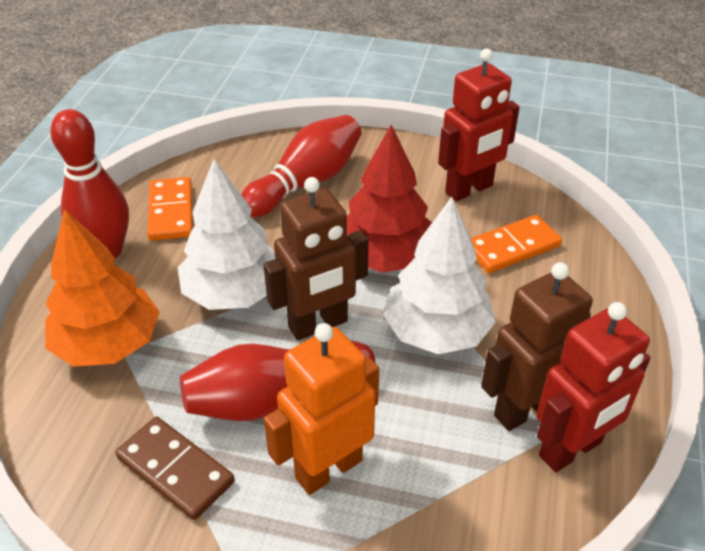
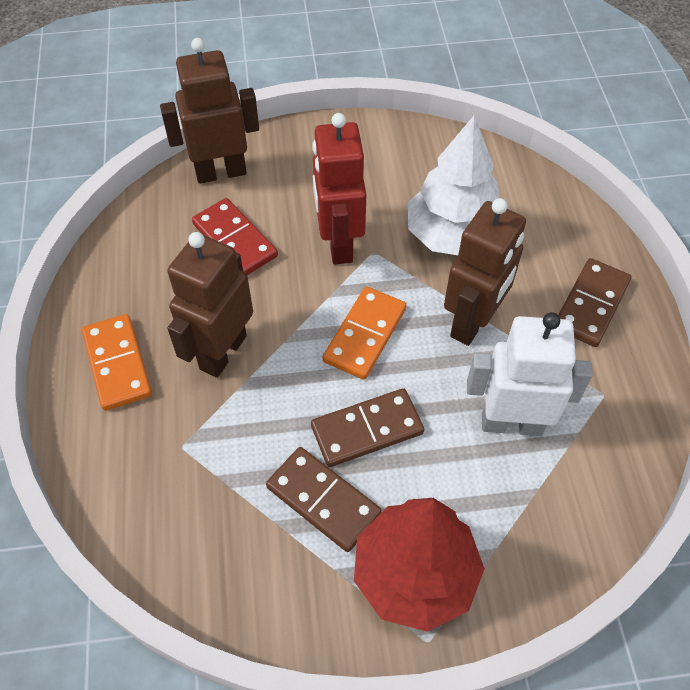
brown domino: 1 -> 3
brown robot: 2 -> 3
orange robot: 1 -> 0
orange tree: 1 -> 0
red bowling pin: 3 -> 0
red domino: 0 -> 1
red robot: 2 -> 1
white robot: 0 -> 1
white tree: 2 -> 1

